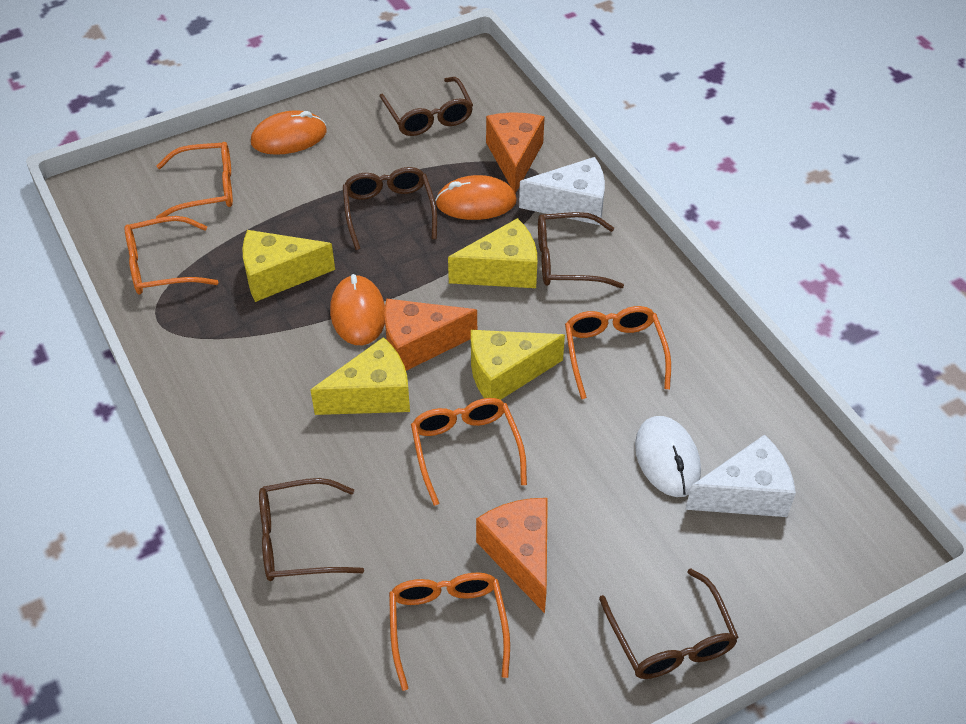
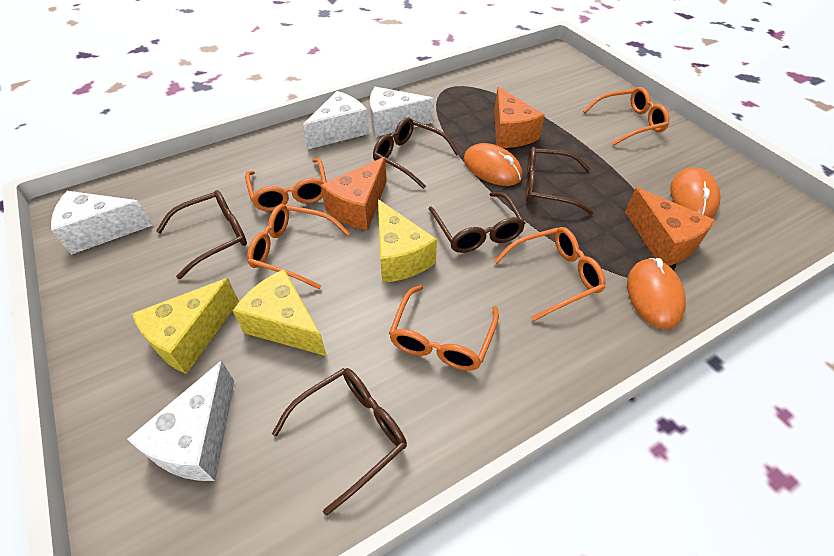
white cheese: 2 -> 4
white mouse: 1 -> 0
yellow cheese: 4 -> 3

